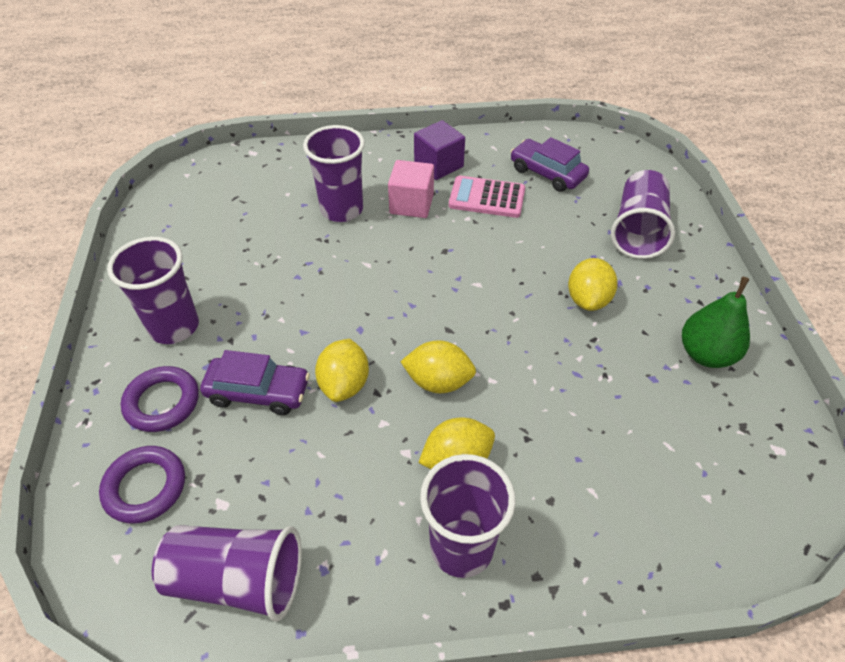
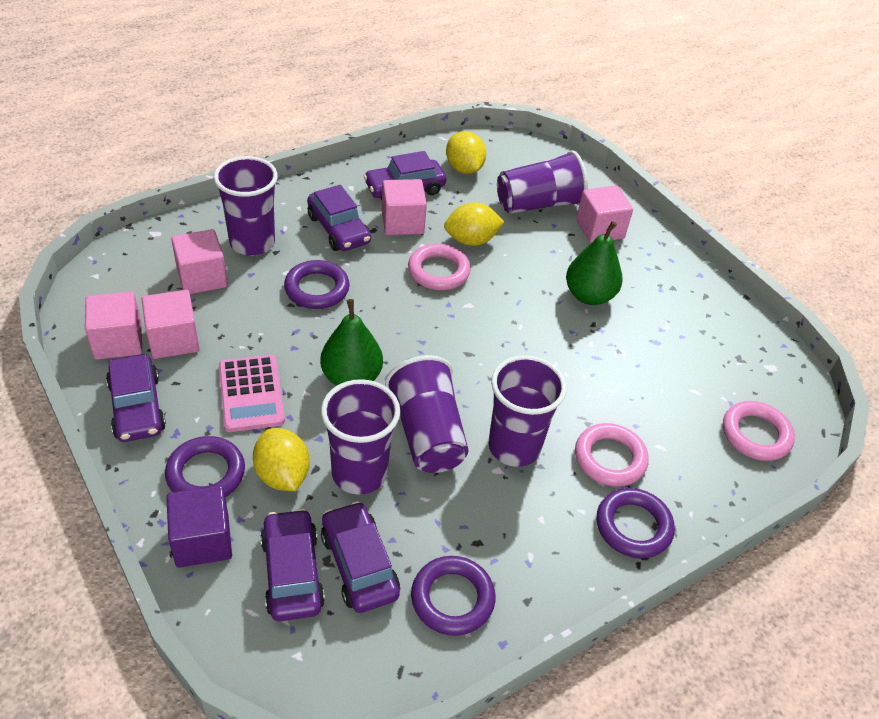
green pear: 1 -> 2
pink cube: 1 -> 5
pink ring: 0 -> 3
purple car: 2 -> 5
purple ring: 2 -> 4
yellow lemon: 4 -> 3

